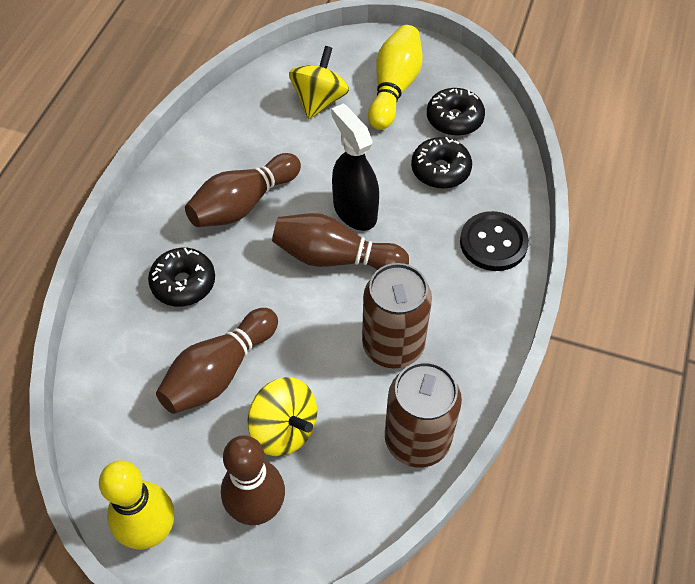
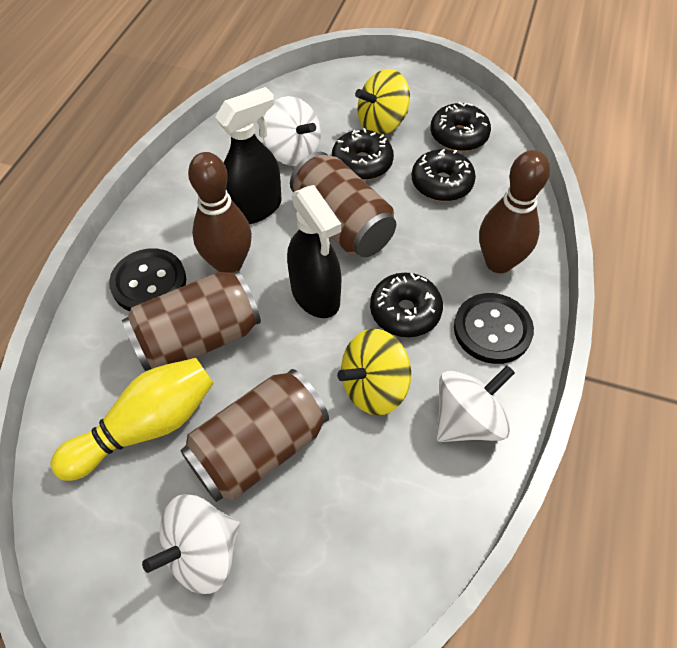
black button: 1 -> 2
black donut: 3 -> 4
black spray bottle: 1 -> 2
brown bowling pin: 4 -> 2
brown can: 2 -> 3
white spinning top: 0 -> 3
yellow bowling pin: 2 -> 1

